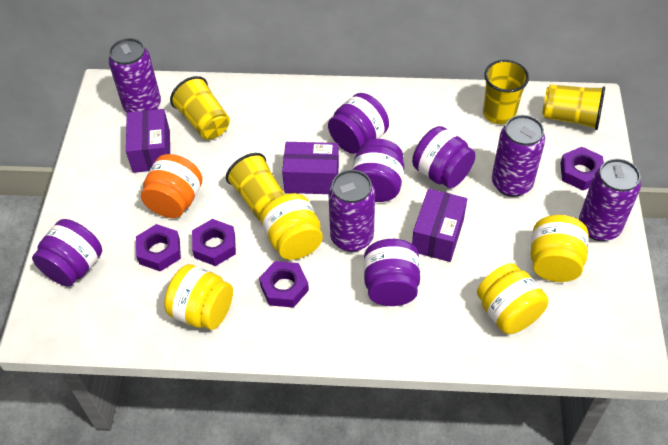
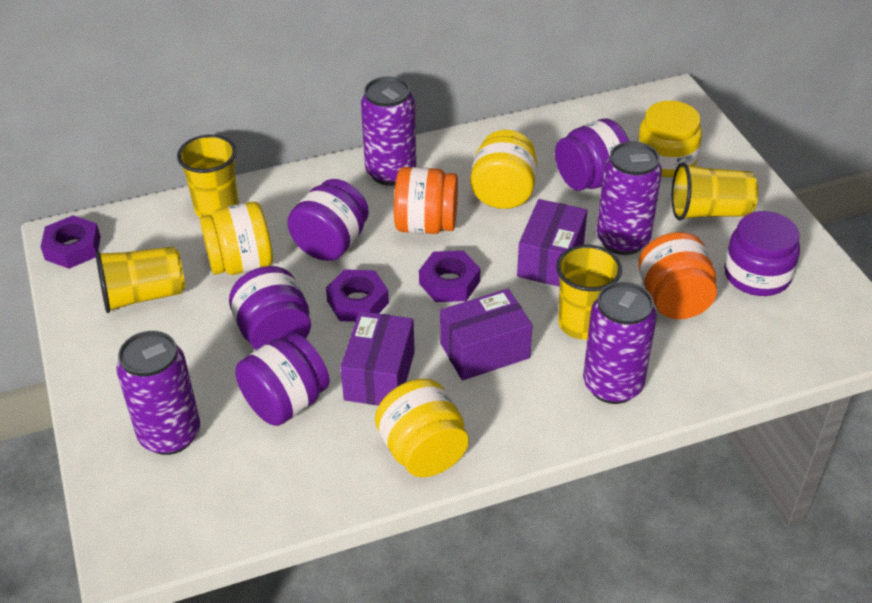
orange jar: 1 -> 2
purple nut: 4 -> 3

